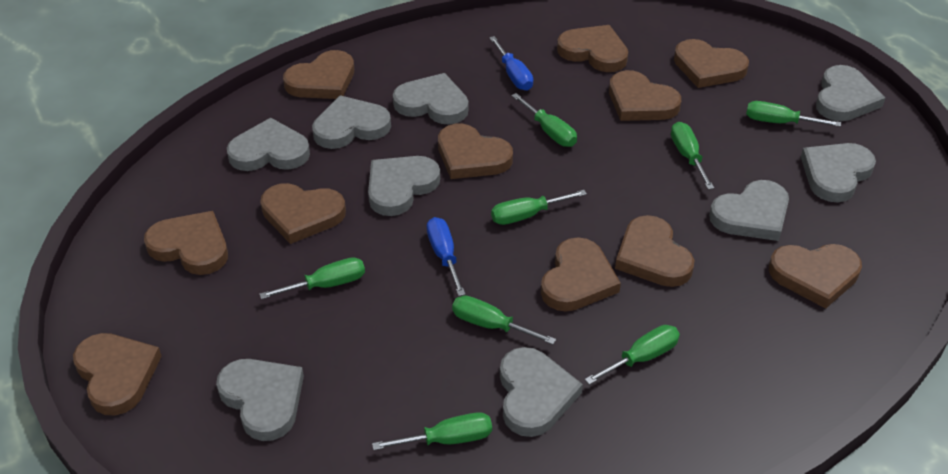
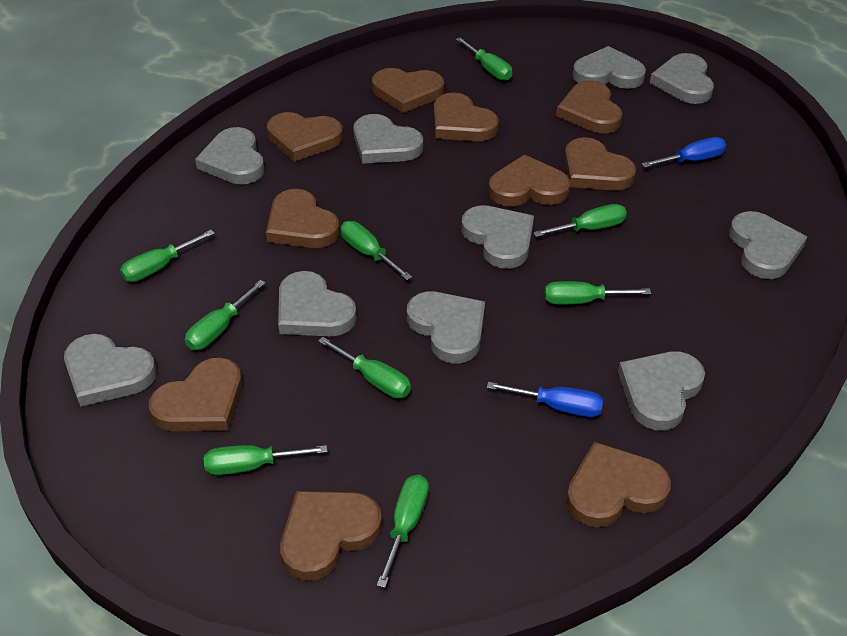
brown heart: 11 -> 10
green screwdriver: 8 -> 9
grey heart: 9 -> 10

